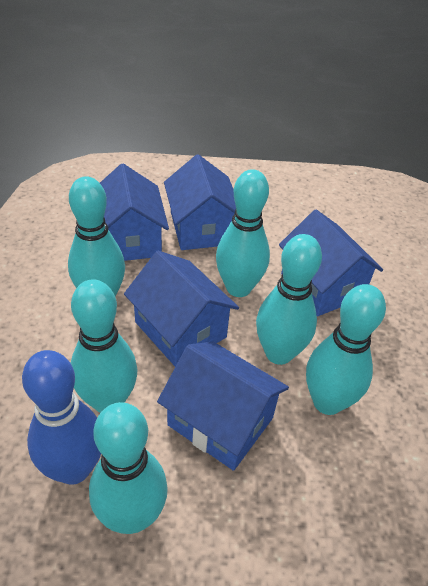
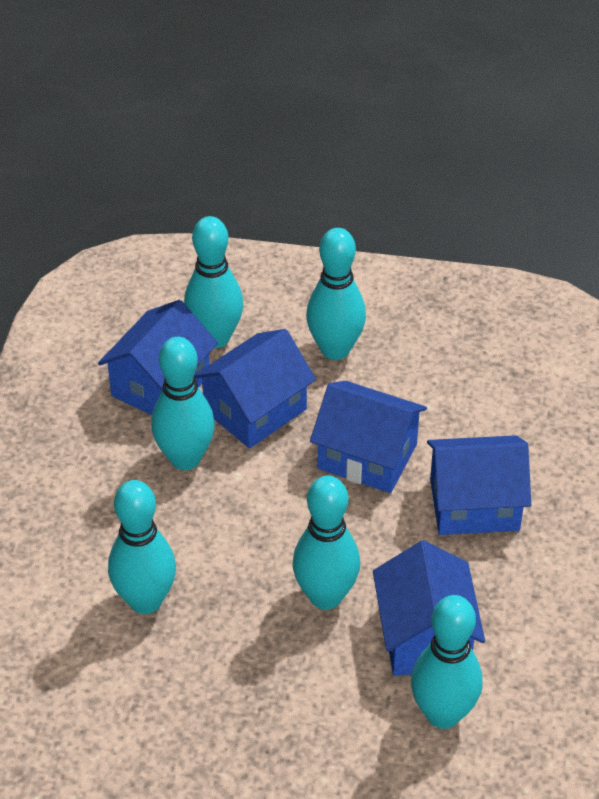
blue bowling pin: 1 -> 0

